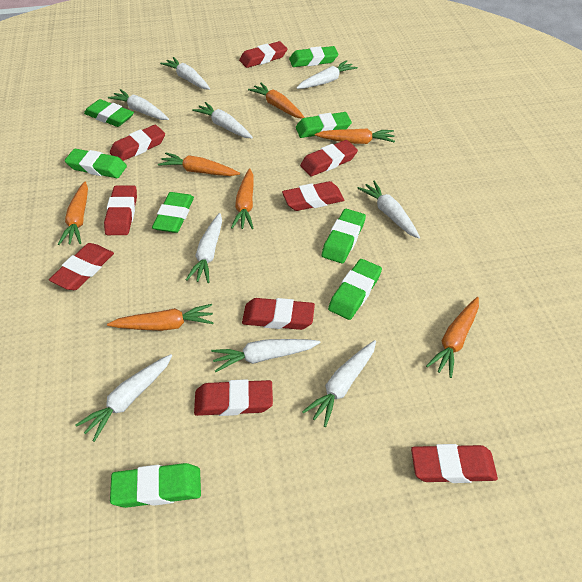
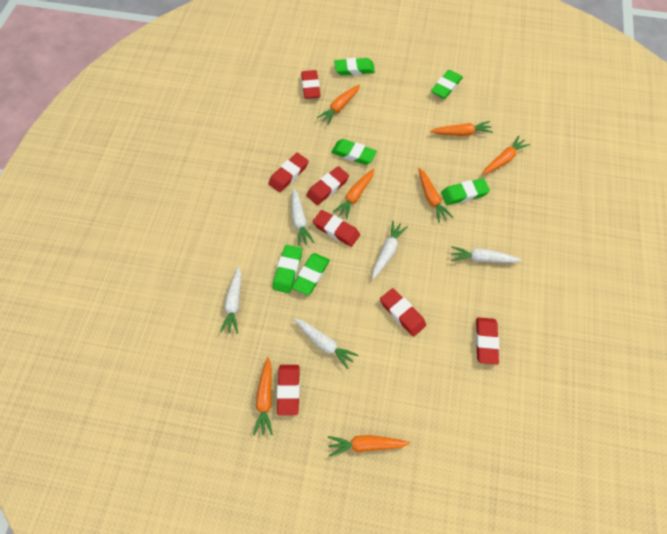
green eraser: 8 -> 6
red eraser: 9 -> 7
white carrot: 9 -> 5

